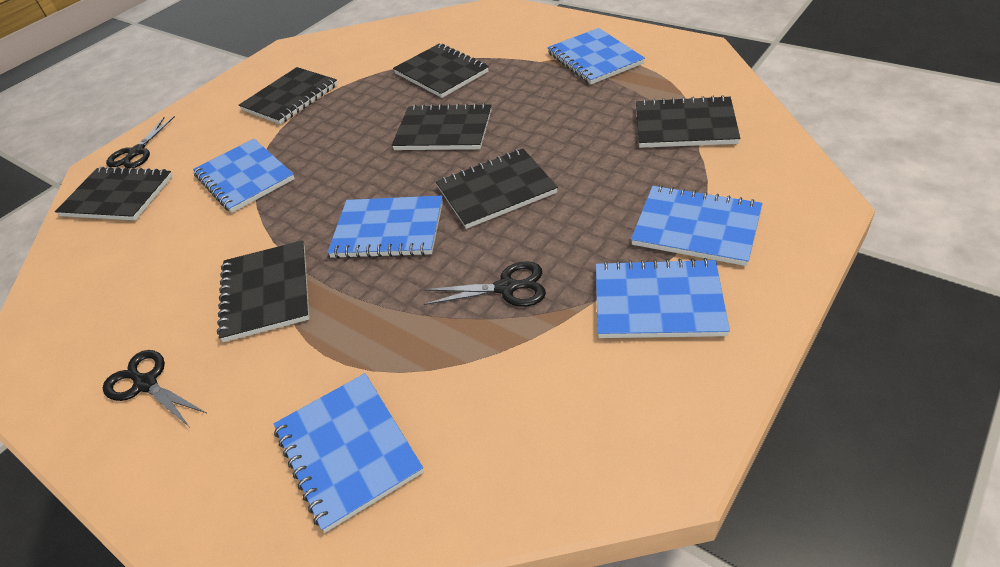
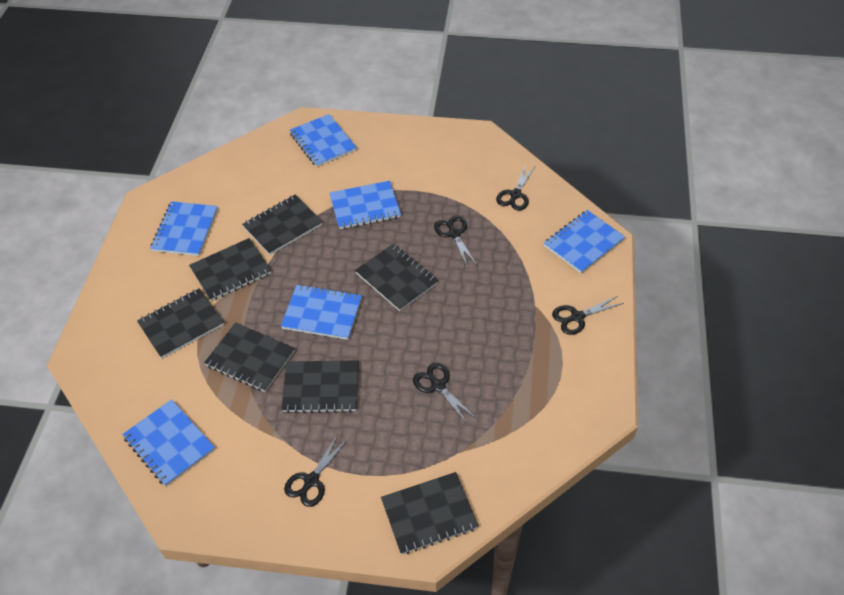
black scissors: 3 -> 5

